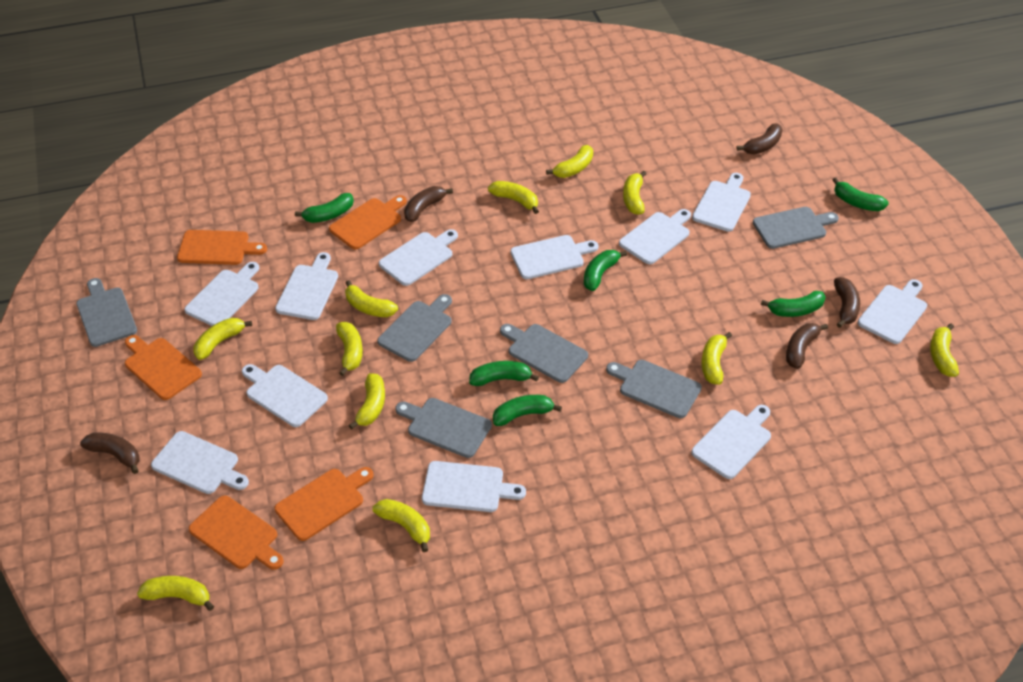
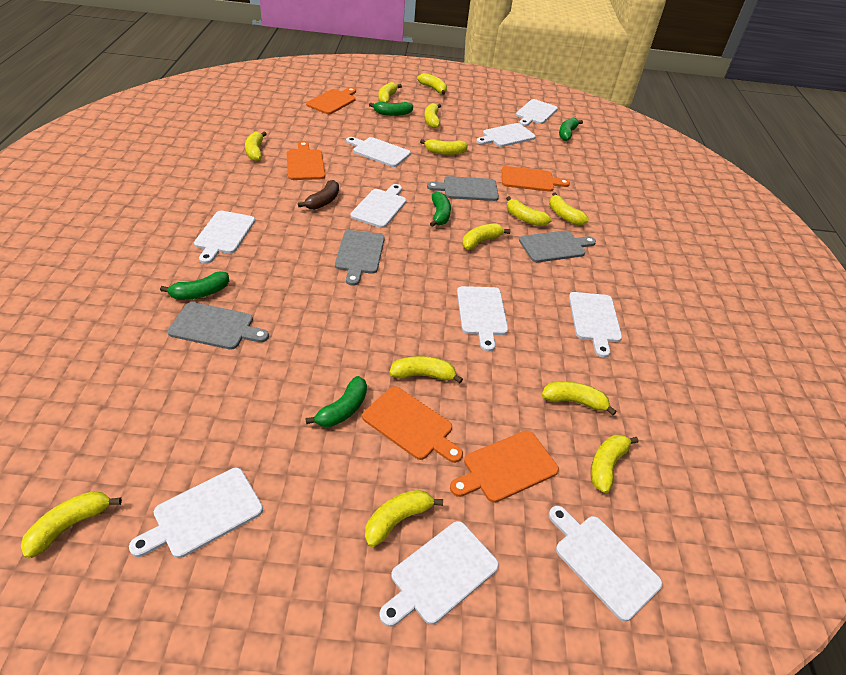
brown banana: 5 -> 1
green banana: 6 -> 5
grey cutting board: 6 -> 4
white cutting board: 11 -> 10
yellow banana: 11 -> 13

